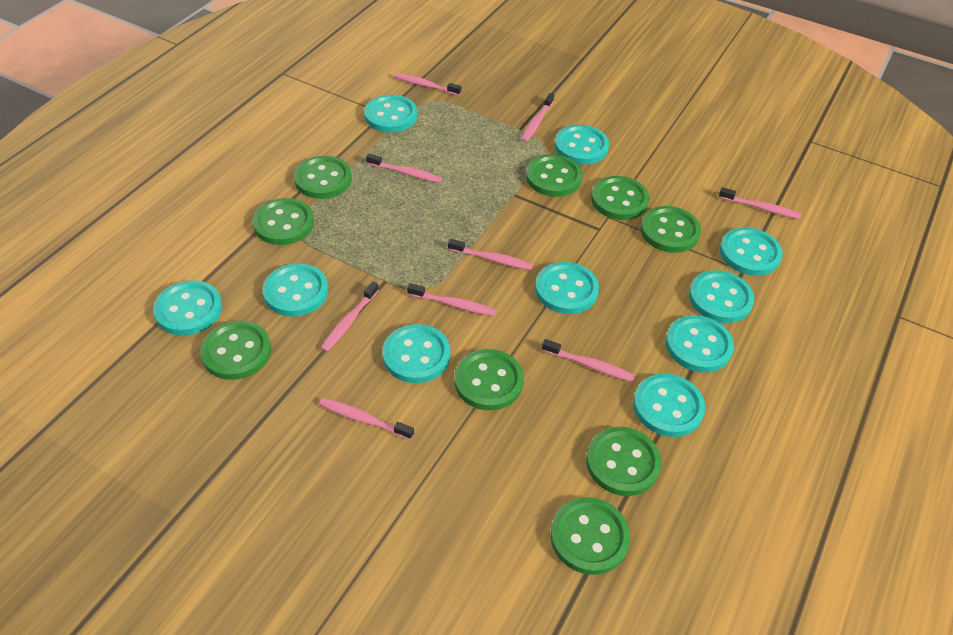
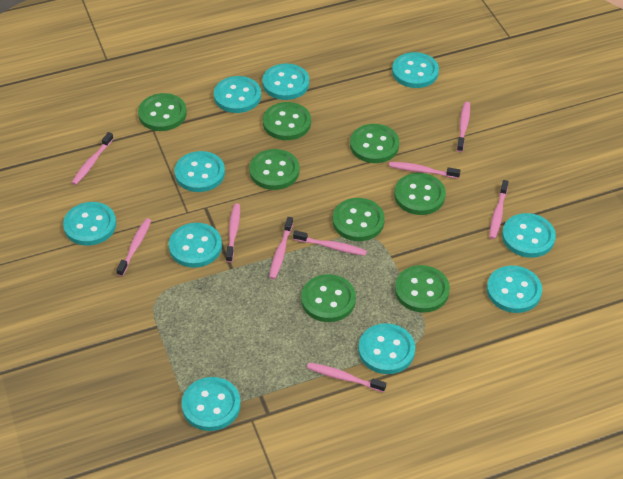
green button: 9 -> 8

